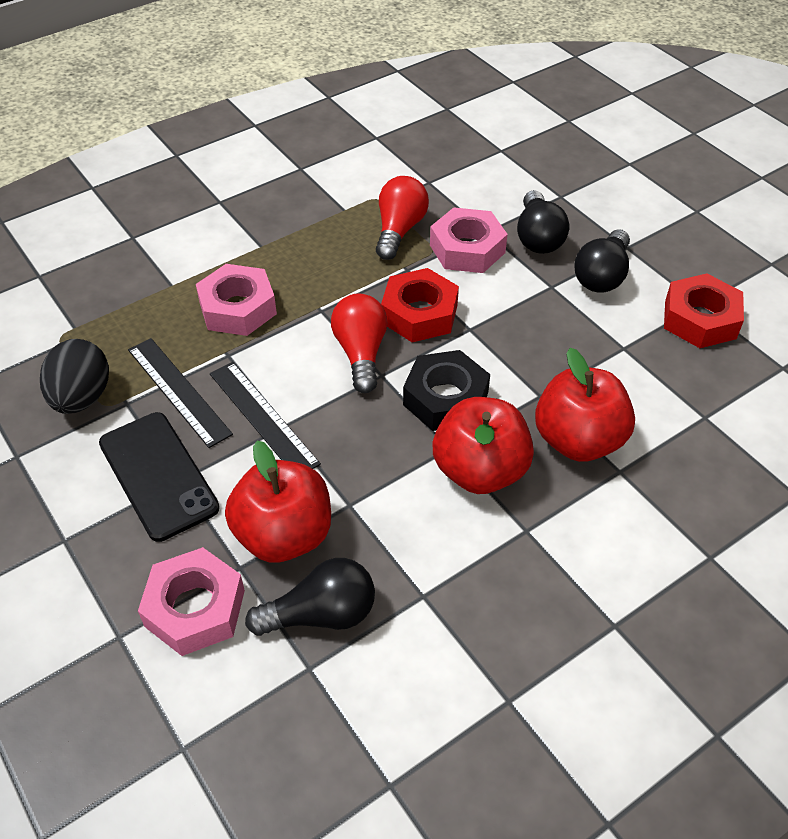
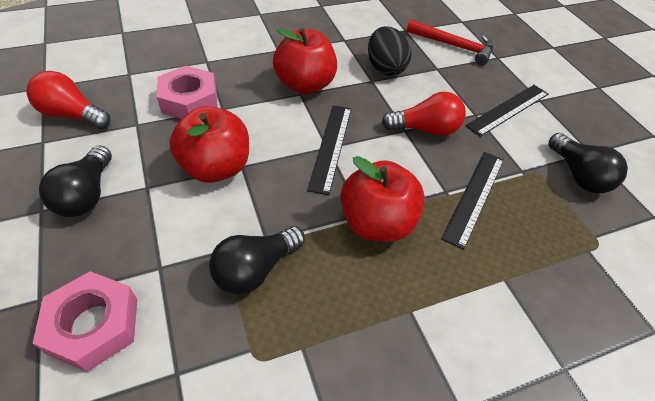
black nut: 1 -> 0
black phone: 1 -> 0
black ruler: 2 -> 3
pink nut: 3 -> 2
red hammer: 0 -> 1
red nut: 2 -> 0

